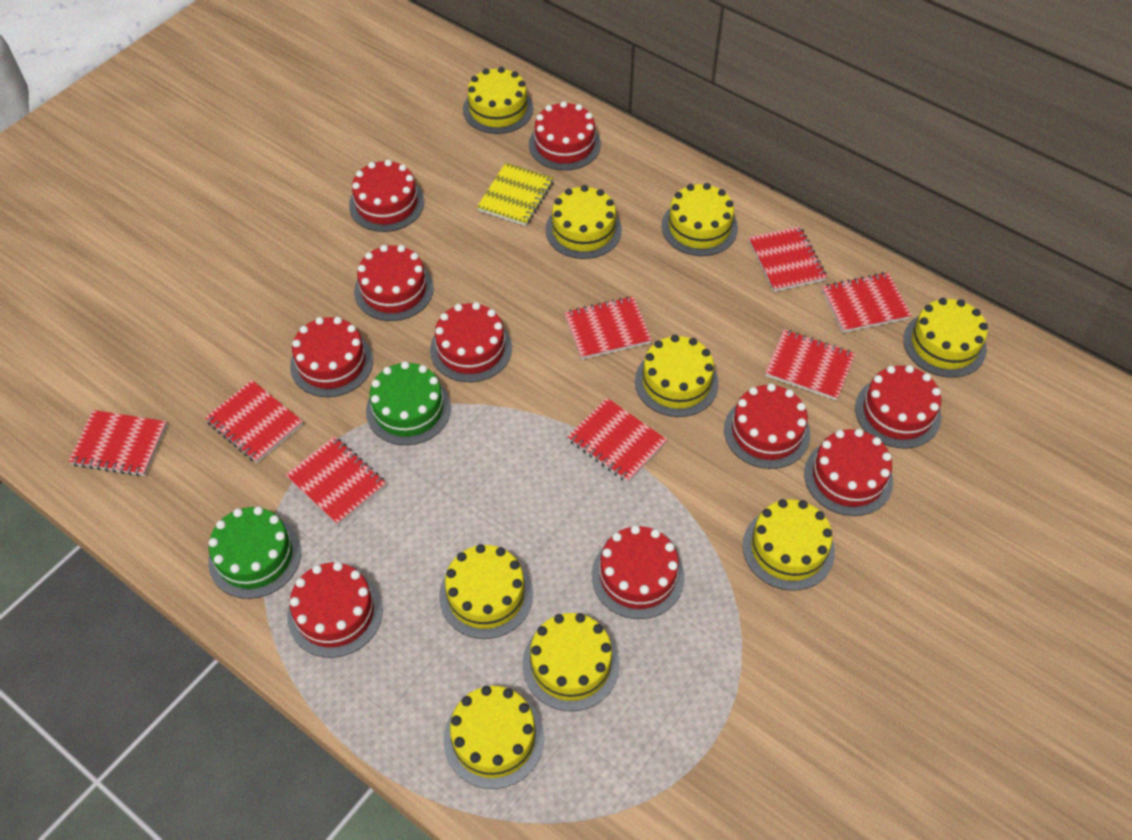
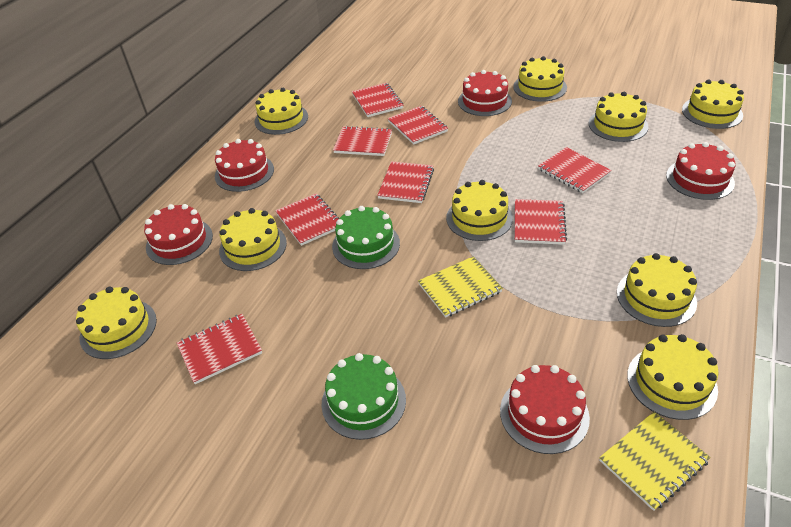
red cake: 10 -> 5
yellow notebook: 1 -> 2

